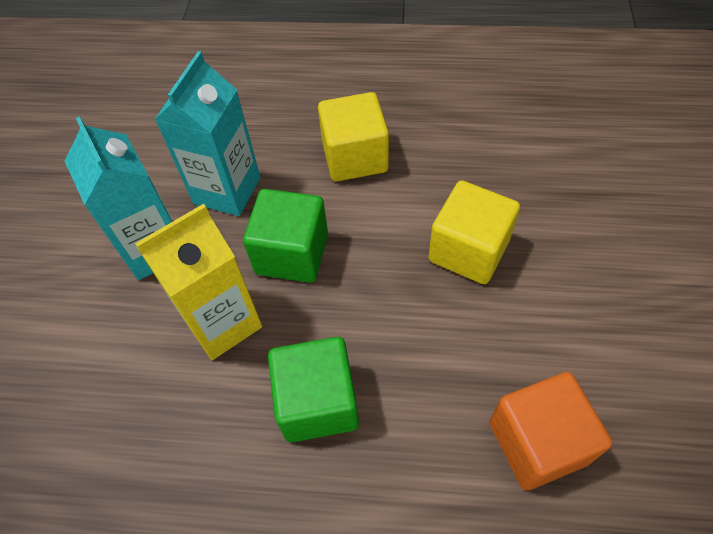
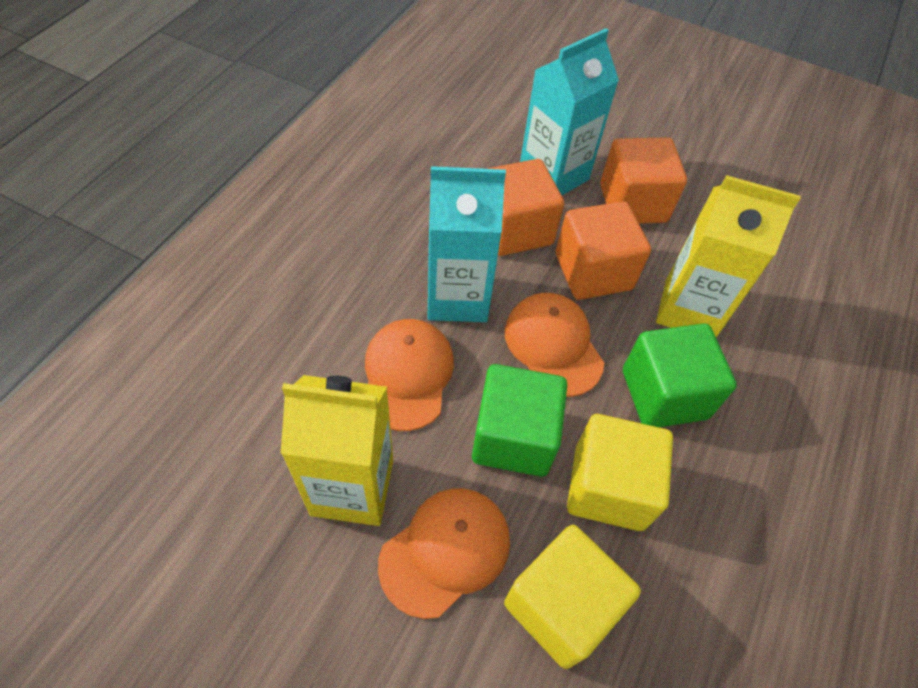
orange cap: 0 -> 3
orange cube: 1 -> 3
yellow carton: 1 -> 2

